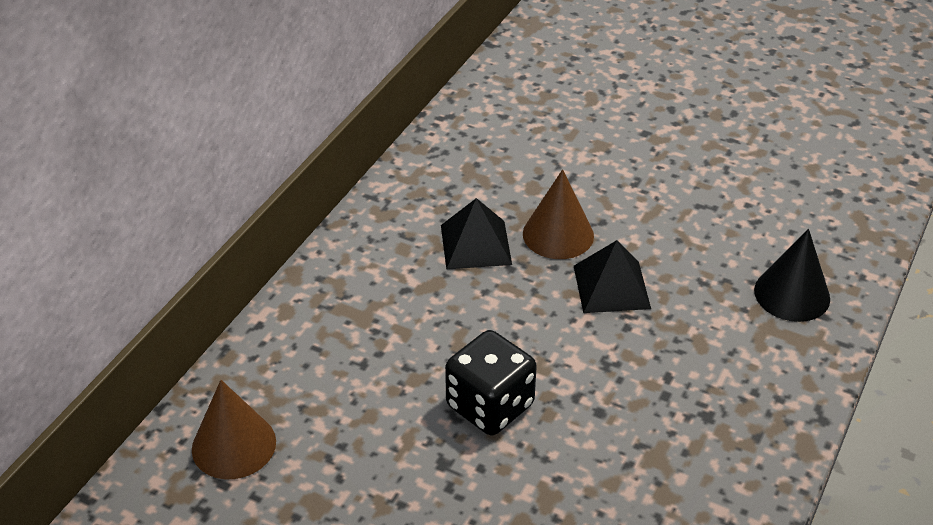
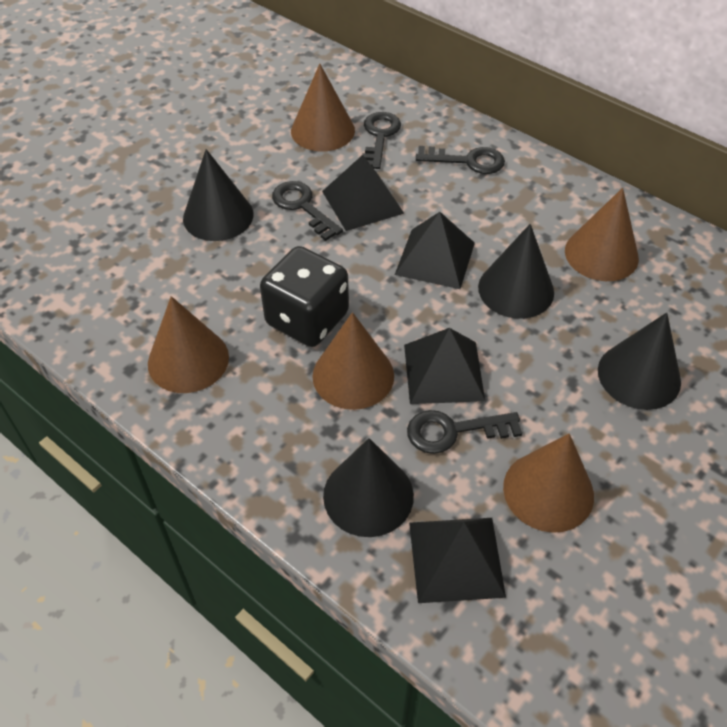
black cone: 1 -> 4
black key: 0 -> 4
black pyramid: 2 -> 4
brown cone: 2 -> 5

